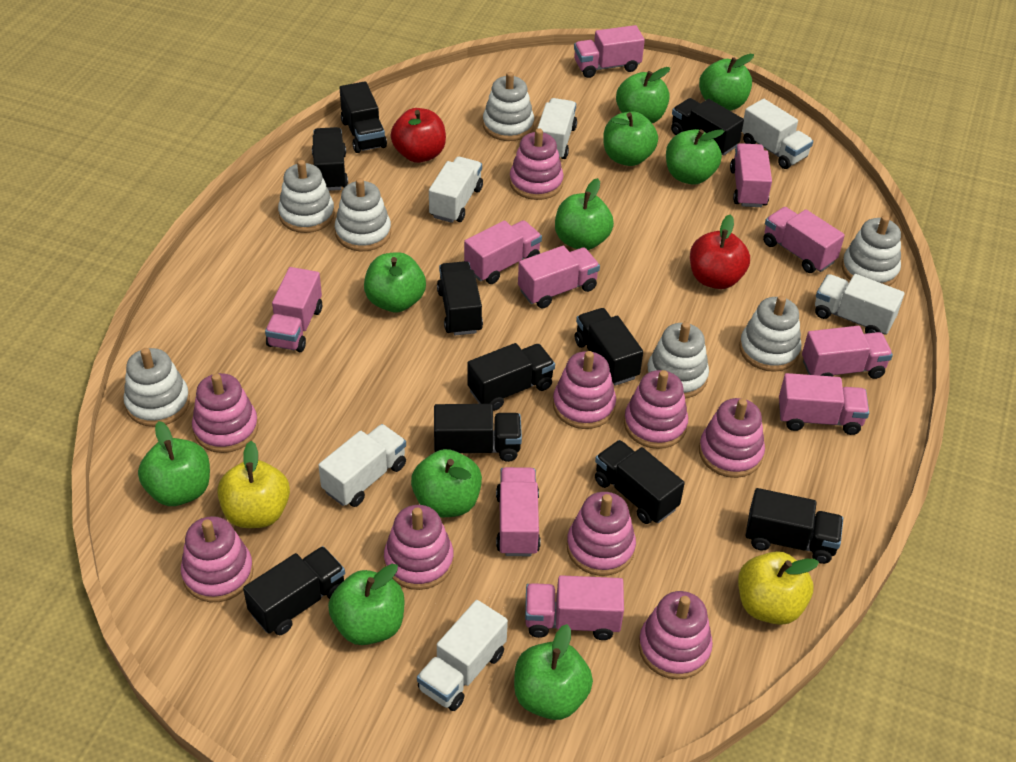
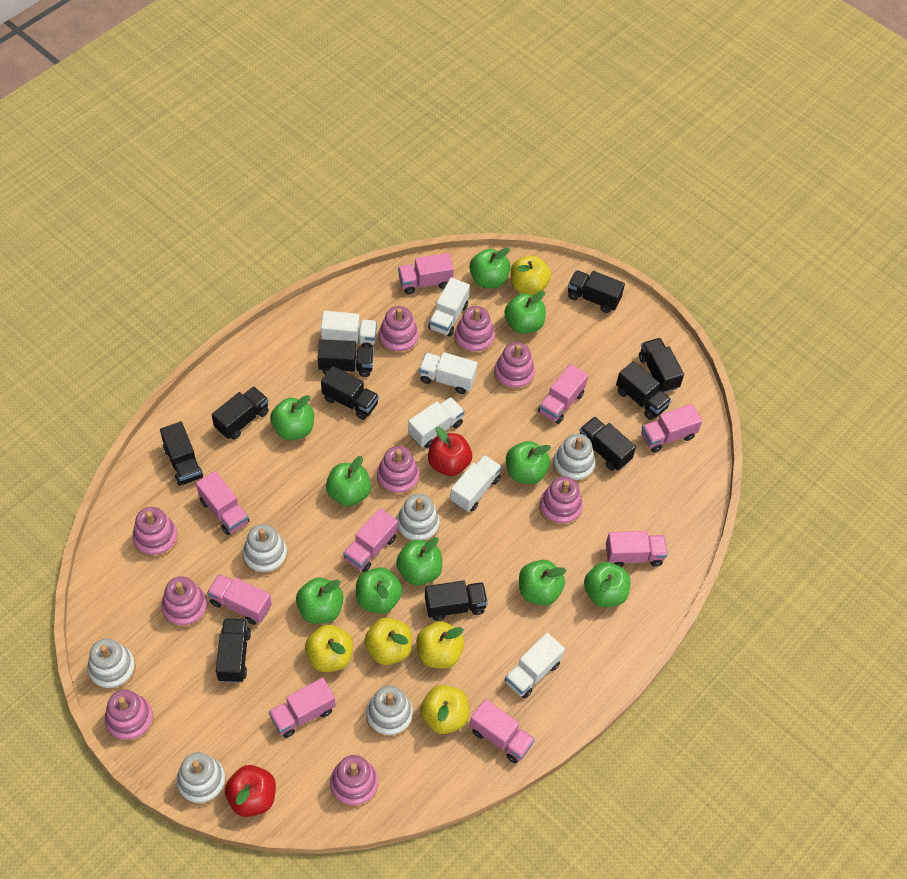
pink truck: 10 -> 9
white stacking toy: 7 -> 6
yellow apple: 2 -> 5

